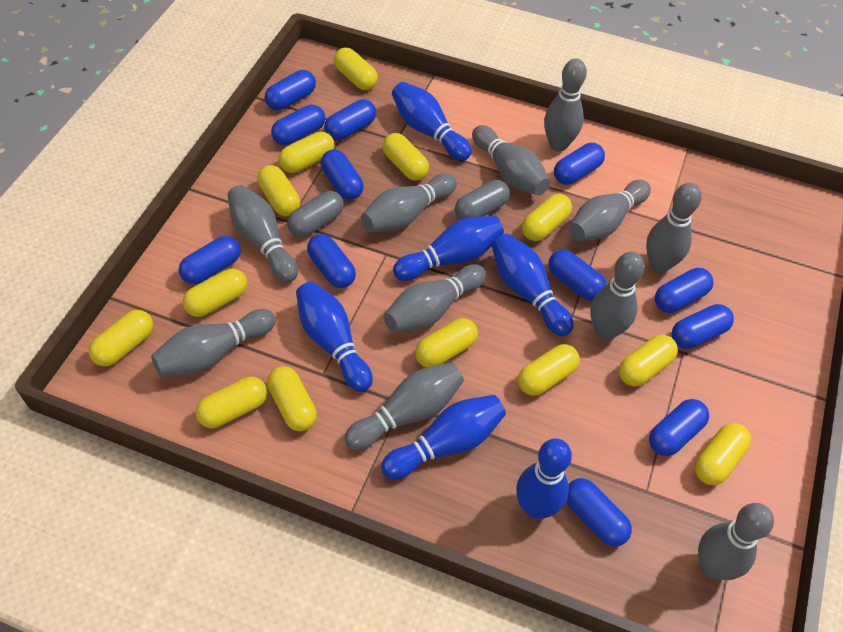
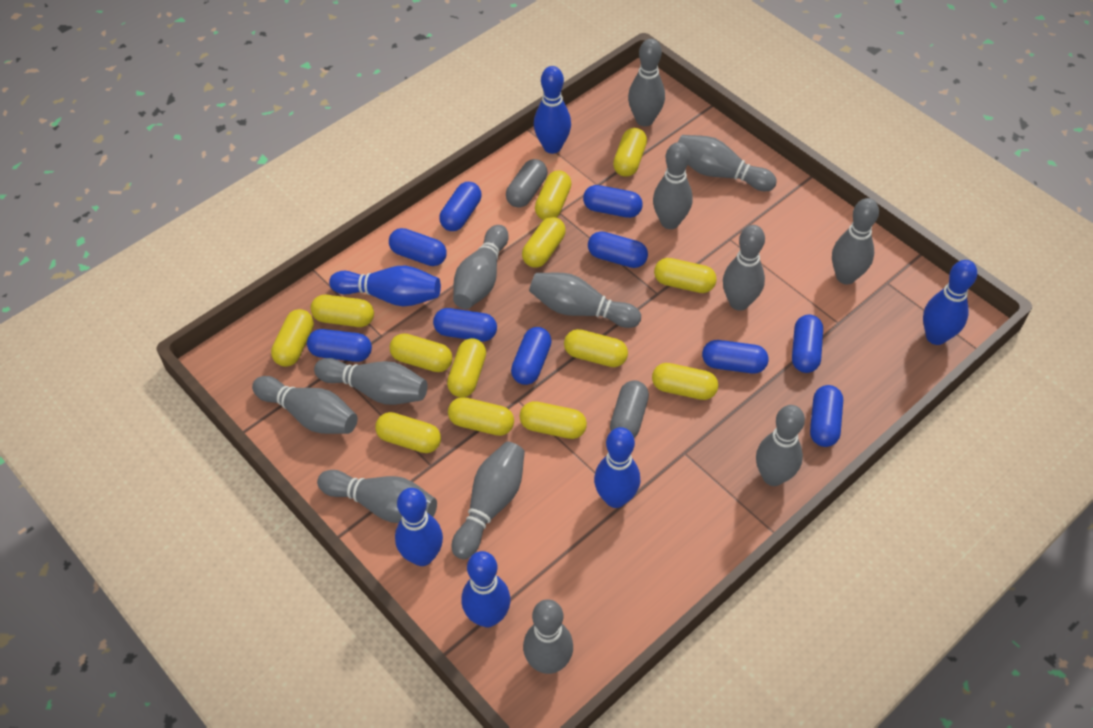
blue capsule: 12 -> 10
grey bowling pin: 11 -> 13

